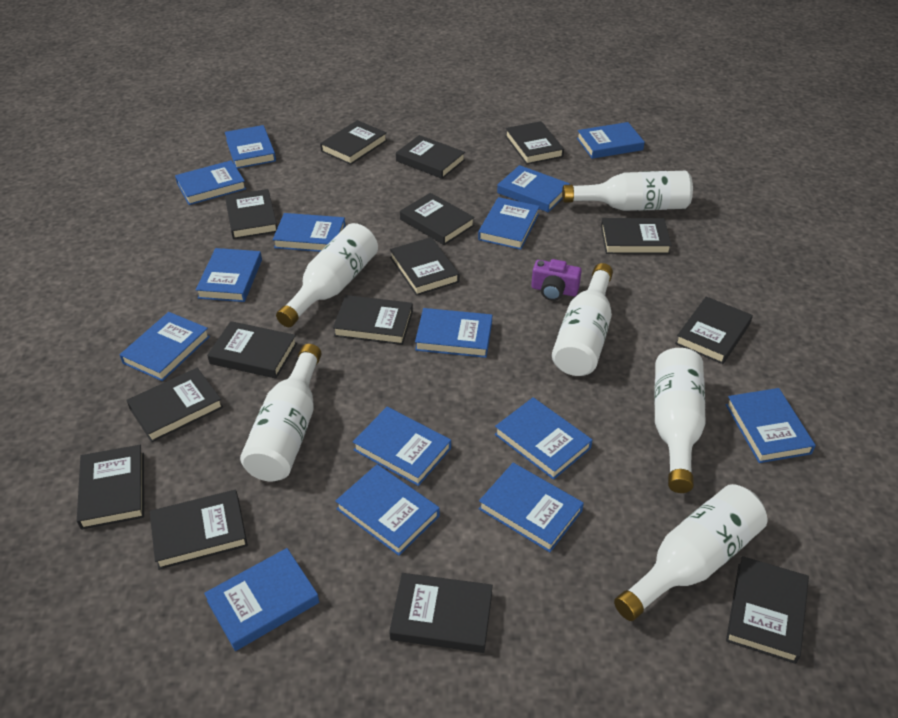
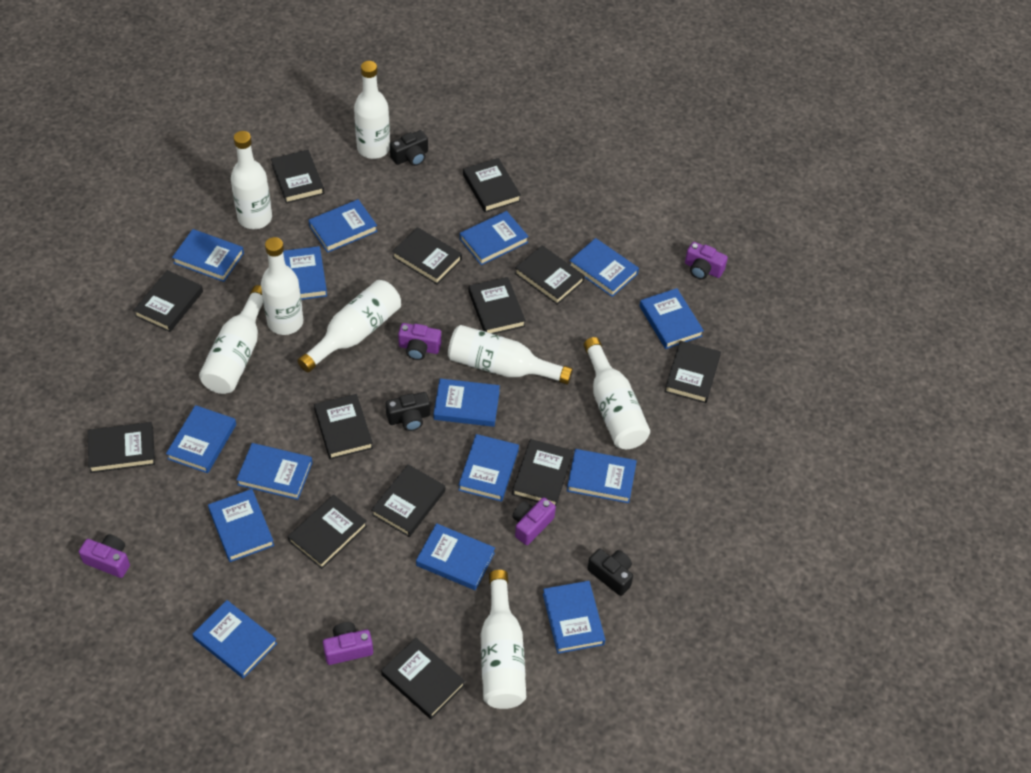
black book: 15 -> 13
black camera: 0 -> 3
purple camera: 1 -> 5
white bottle: 6 -> 8

